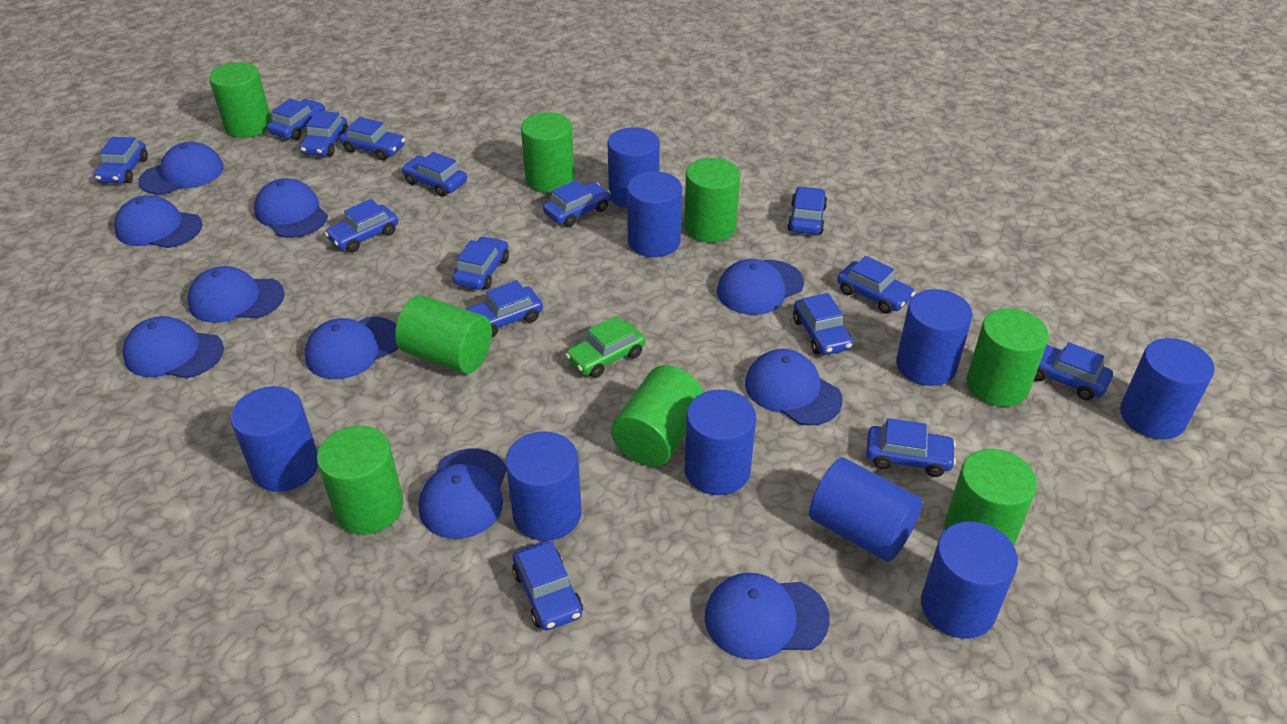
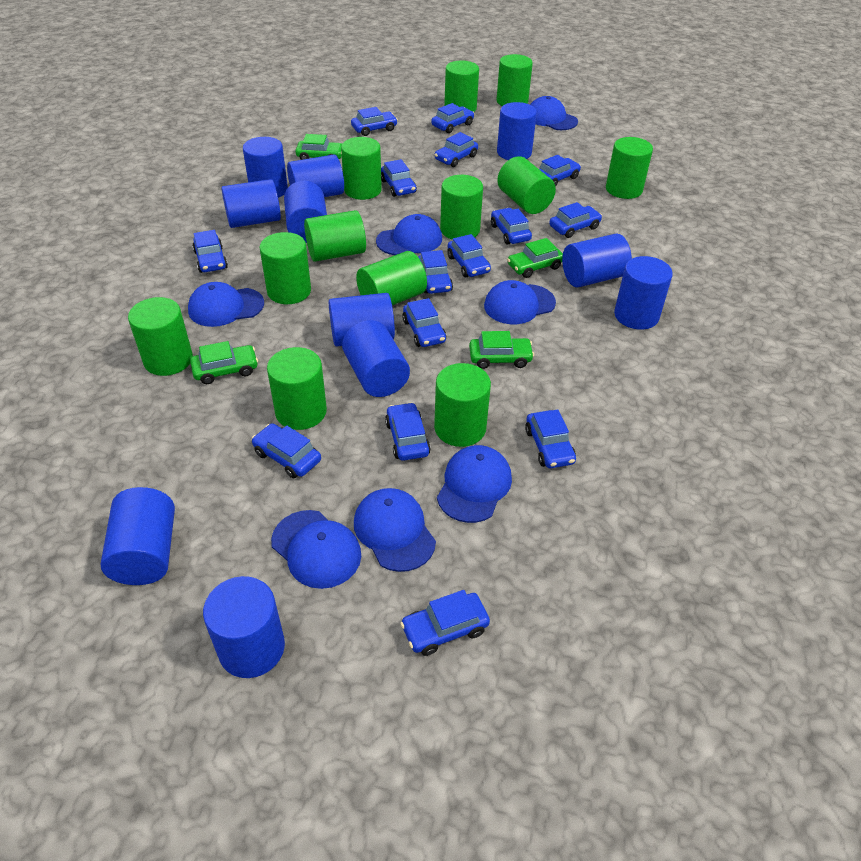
blue cap: 10 -> 7
blue cylinder: 9 -> 11
green car: 1 -> 4
green cylinder: 8 -> 12

